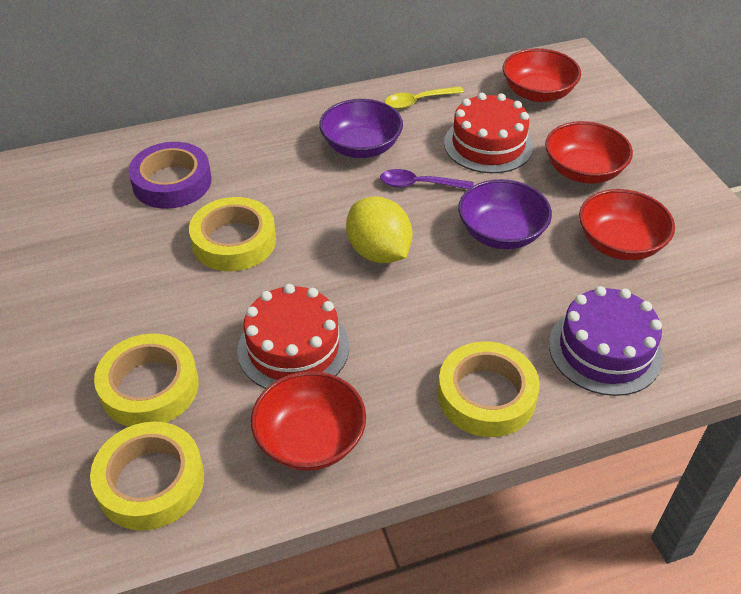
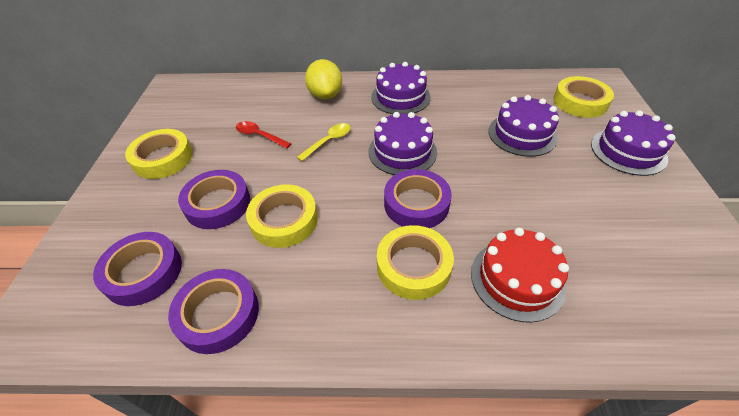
purple bowl: 2 -> 0
purple cake: 1 -> 4
purple spoon: 1 -> 0
purple tape: 1 -> 4
red bowl: 4 -> 0
red cake: 2 -> 1
red spoon: 0 -> 1

